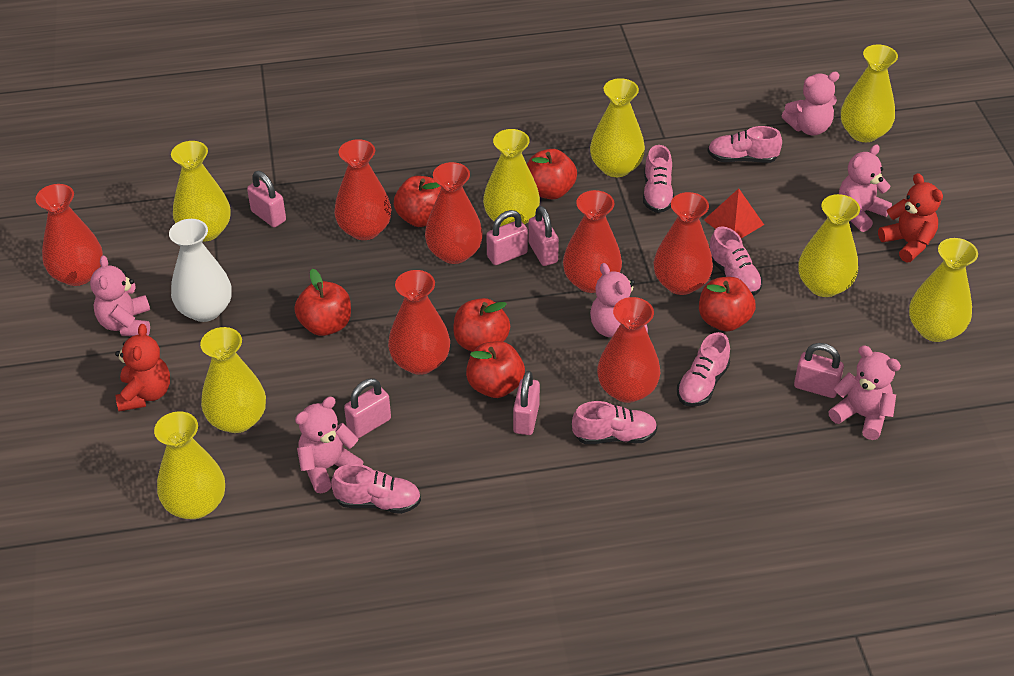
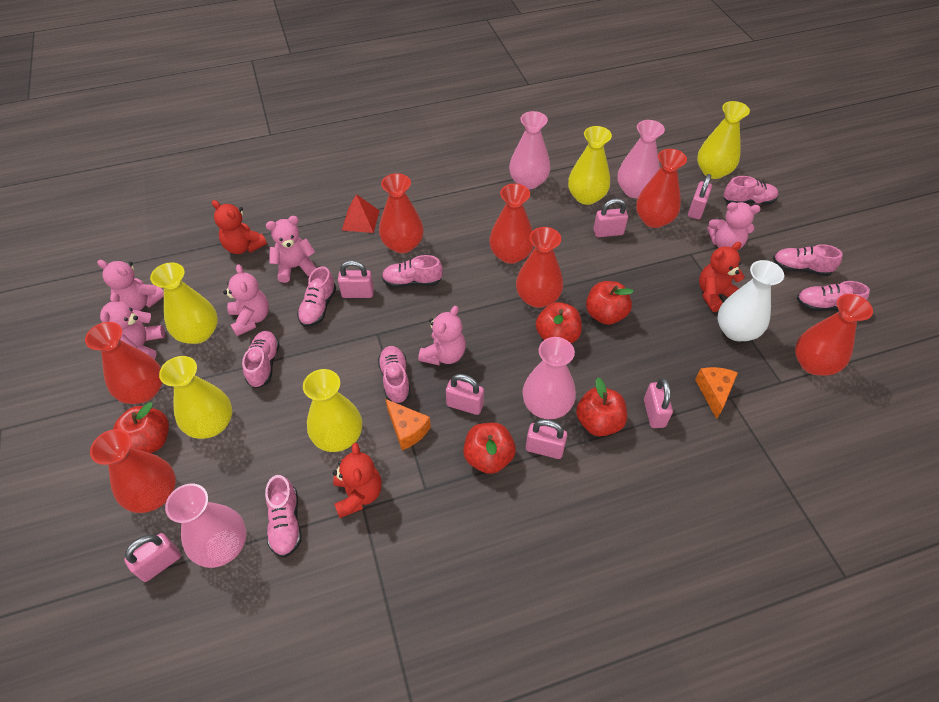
orange cheese: 0 -> 2
pink padlock: 6 -> 7
pink shoe: 6 -> 8
pink vase: 0 -> 4
red apple: 6 -> 5
red teddy bear: 2 -> 3
yellow vase: 8 -> 5

